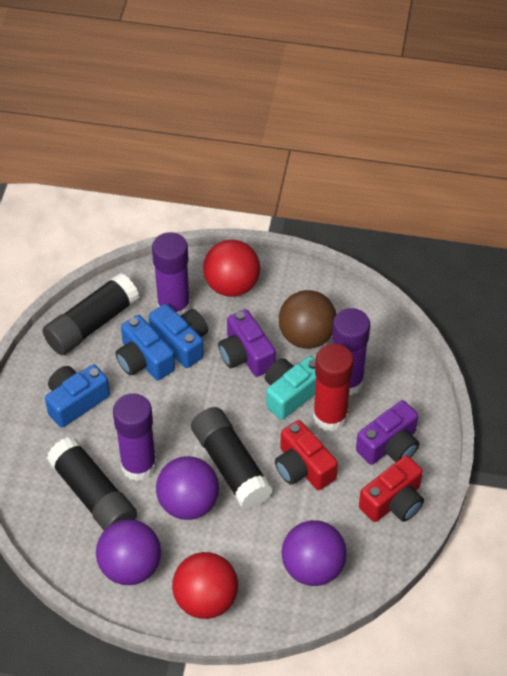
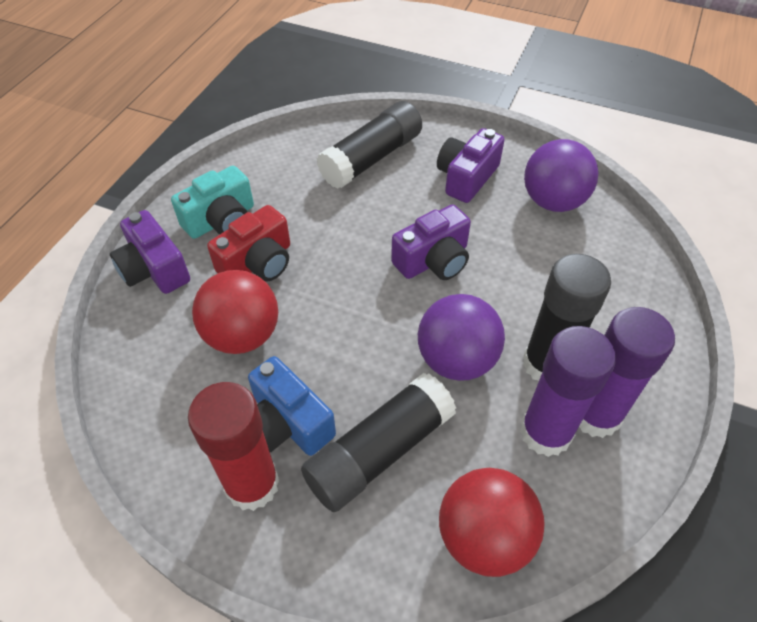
blue camera: 3 -> 1
brown ball: 1 -> 0
purple ball: 3 -> 2
purple camera: 2 -> 3
purple glue stick: 3 -> 2
red camera: 2 -> 1

